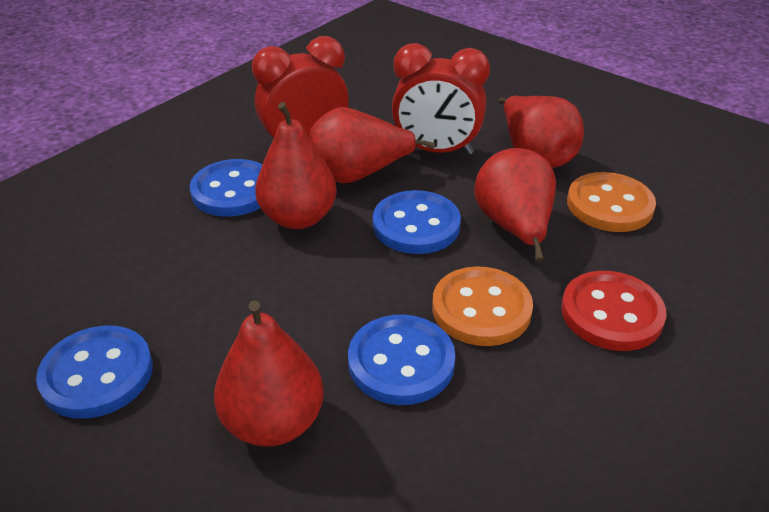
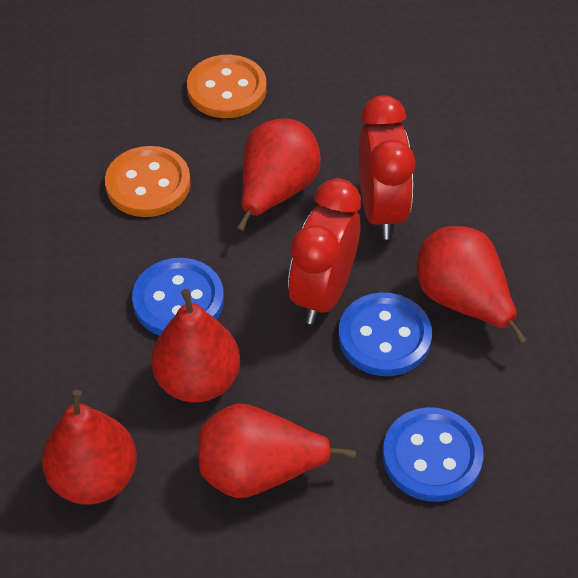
blue button: 4 -> 3
red button: 1 -> 0

